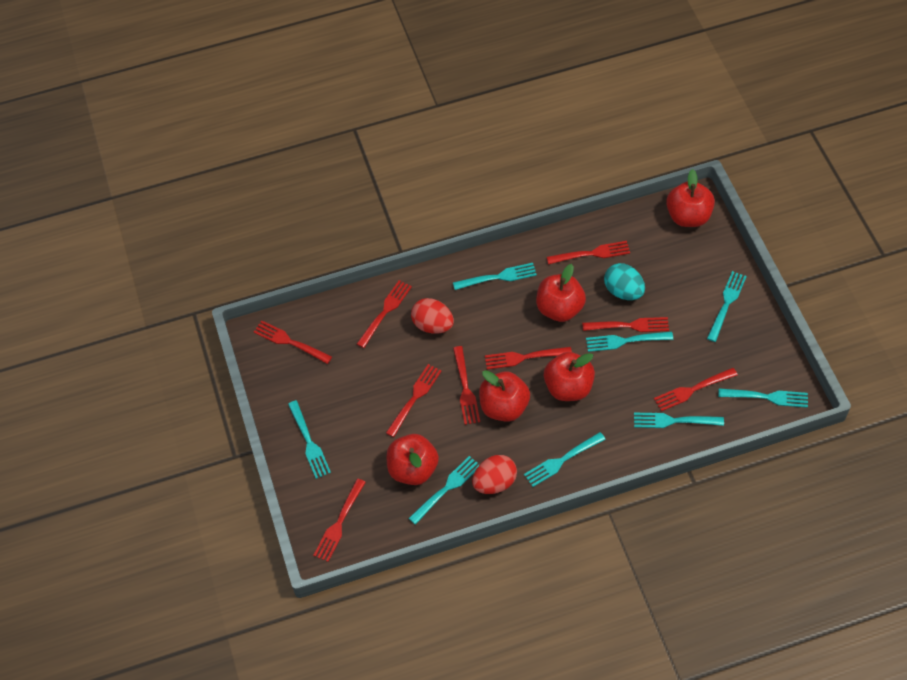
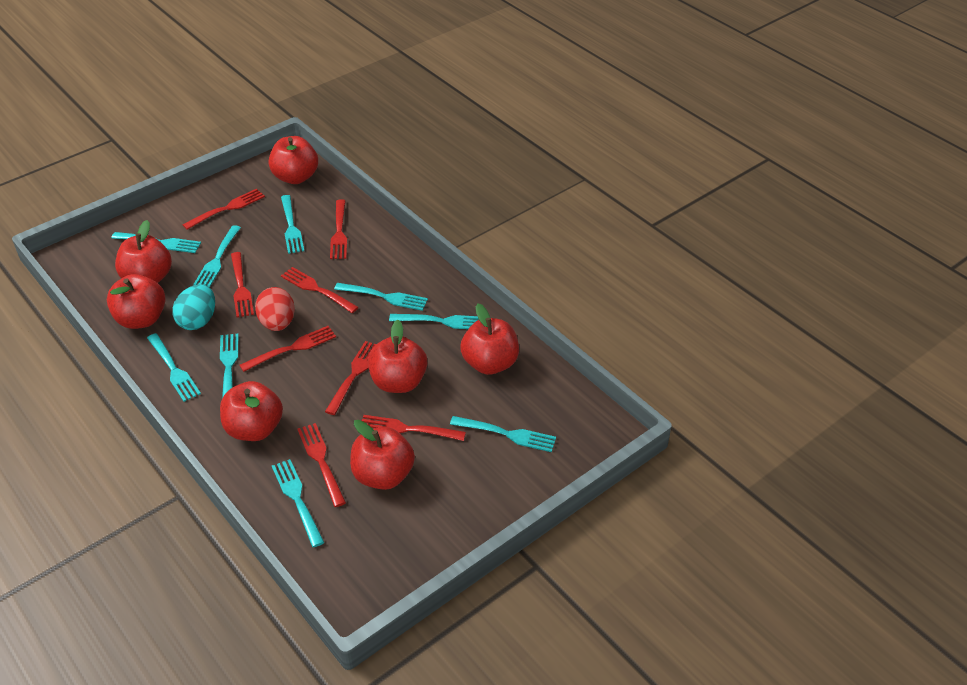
red apple: 5 -> 7
red egg: 2 -> 1
red fork: 9 -> 8
turquoise fork: 8 -> 9

